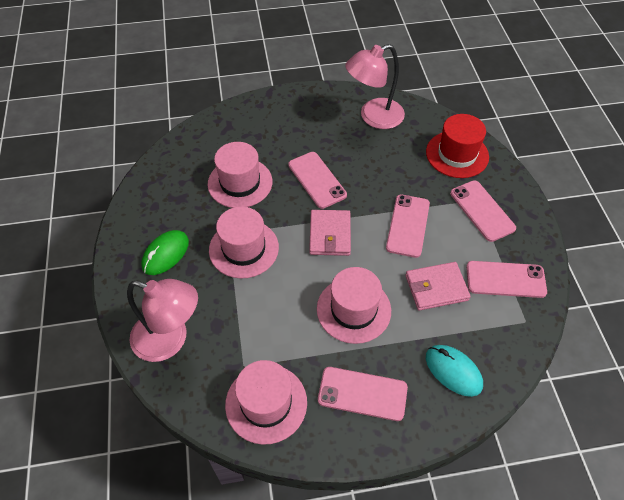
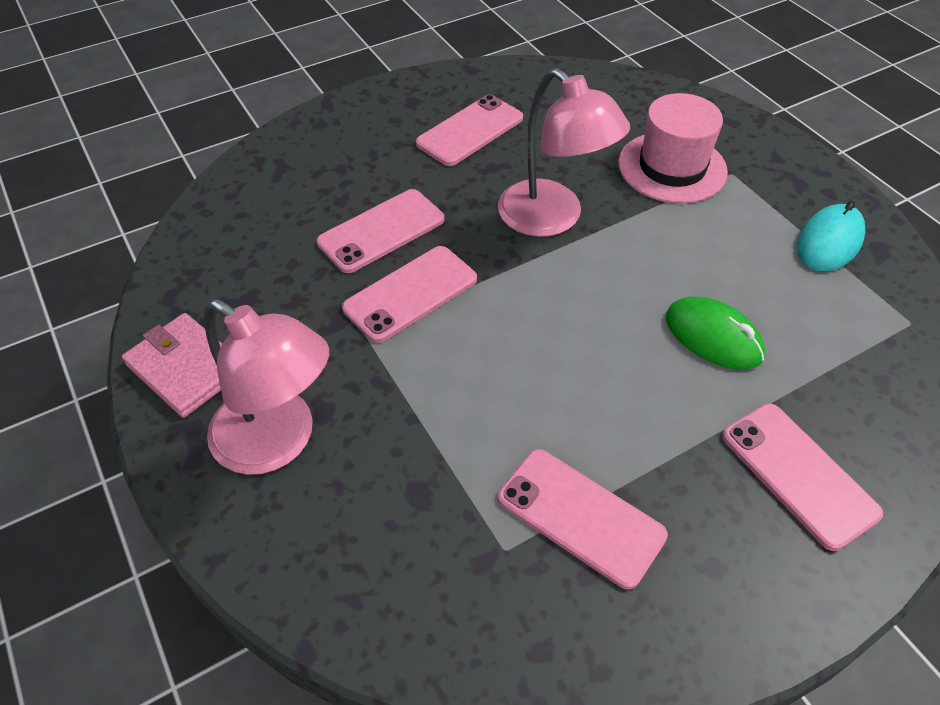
pink hat: 4 -> 1
pink wallet: 2 -> 1
red hat: 1 -> 0

